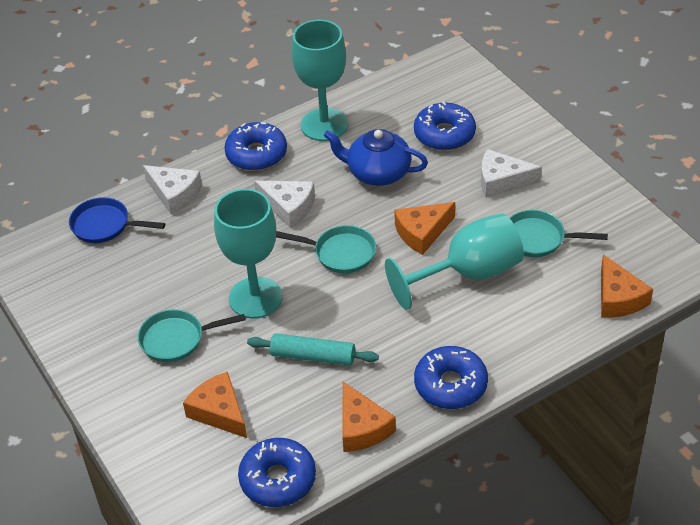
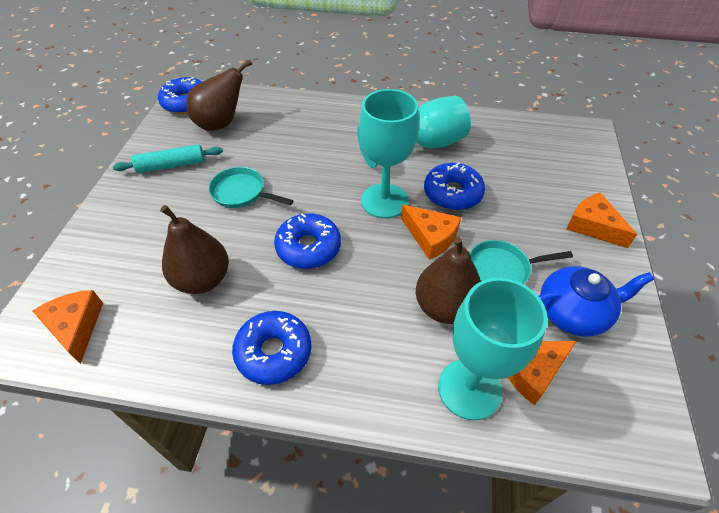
blue pan: 1 -> 0
brown pear: 0 -> 3
turquoise pan: 3 -> 2
white cheese: 3 -> 0

